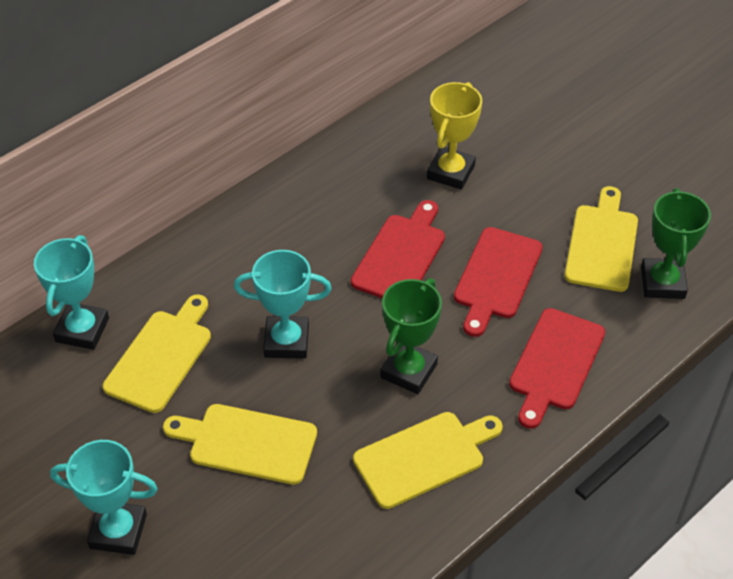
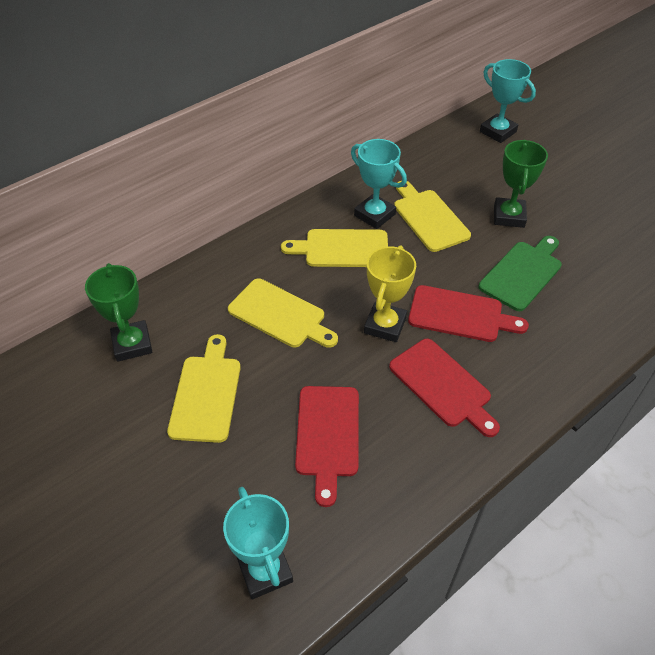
green cutting board: 0 -> 1

